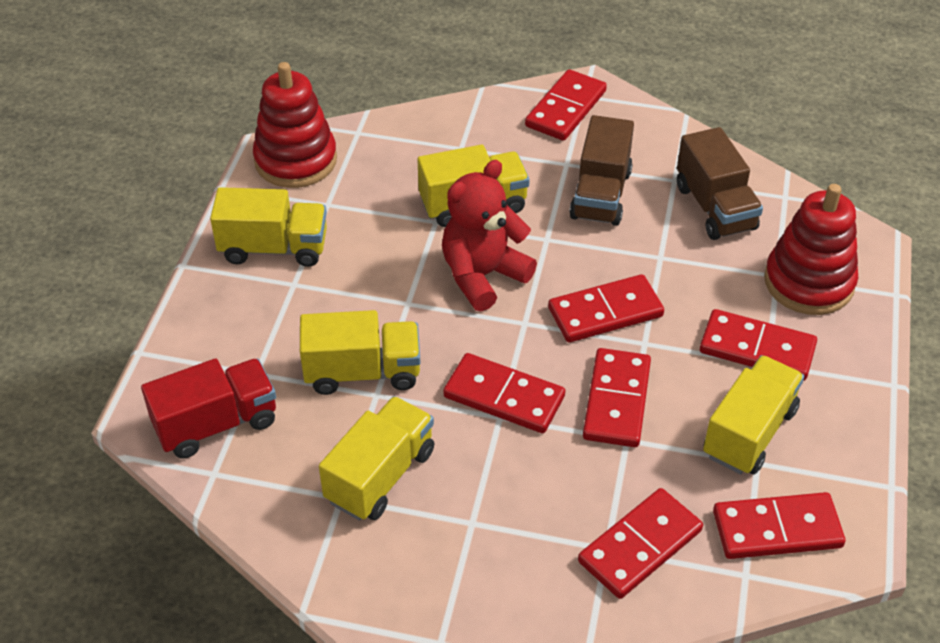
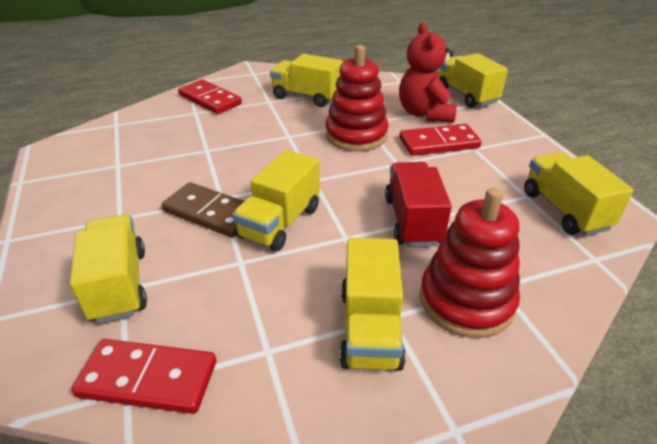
brown domino: 0 -> 1
brown truck: 2 -> 0
red domino: 7 -> 3
yellow truck: 5 -> 6

